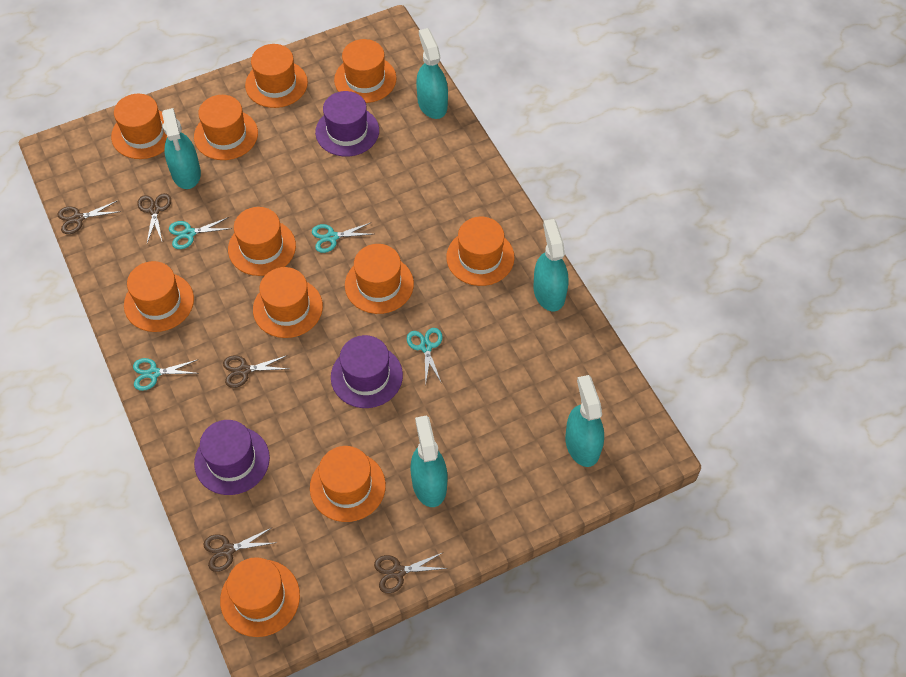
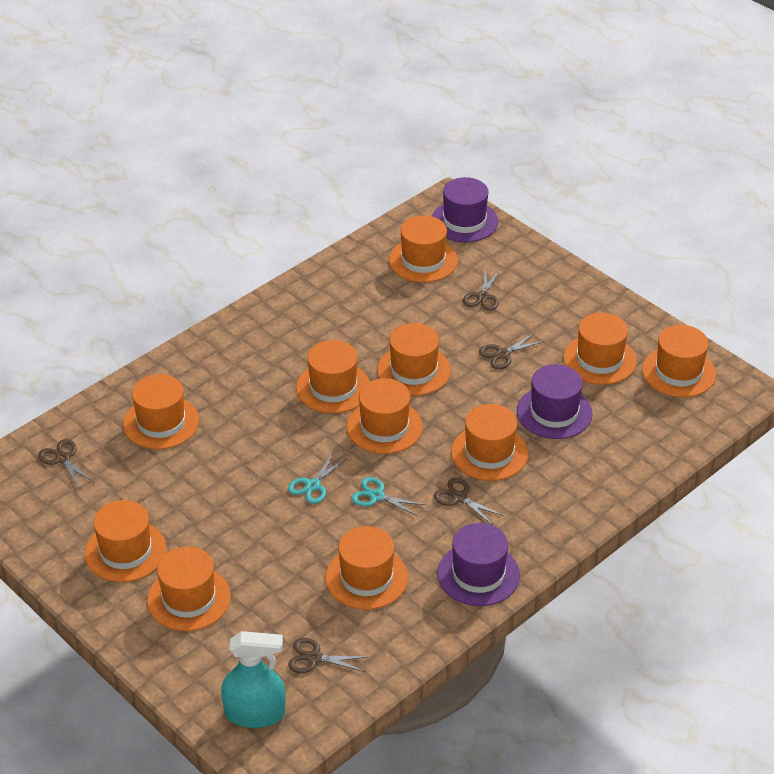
turquoise scissors: 4 -> 2
turquoise spray bottle: 5 -> 1

